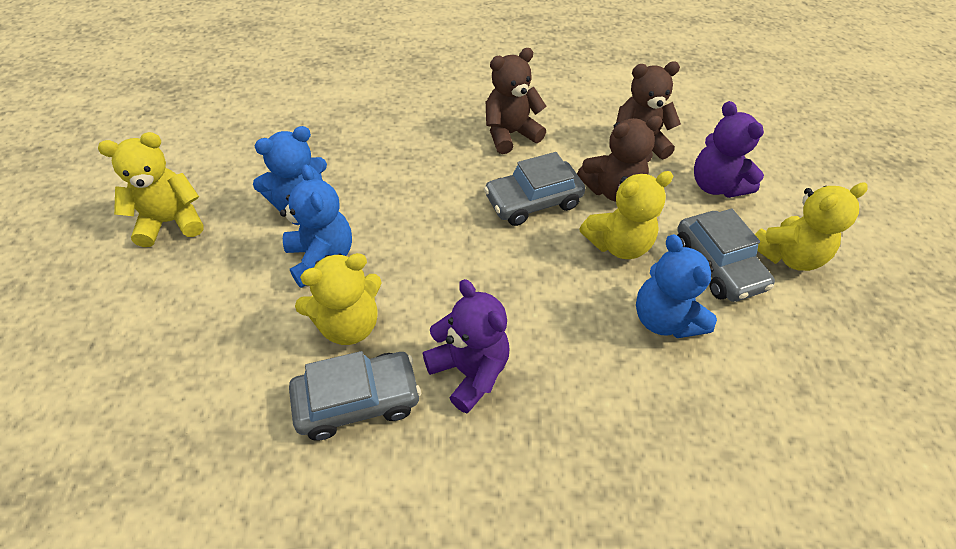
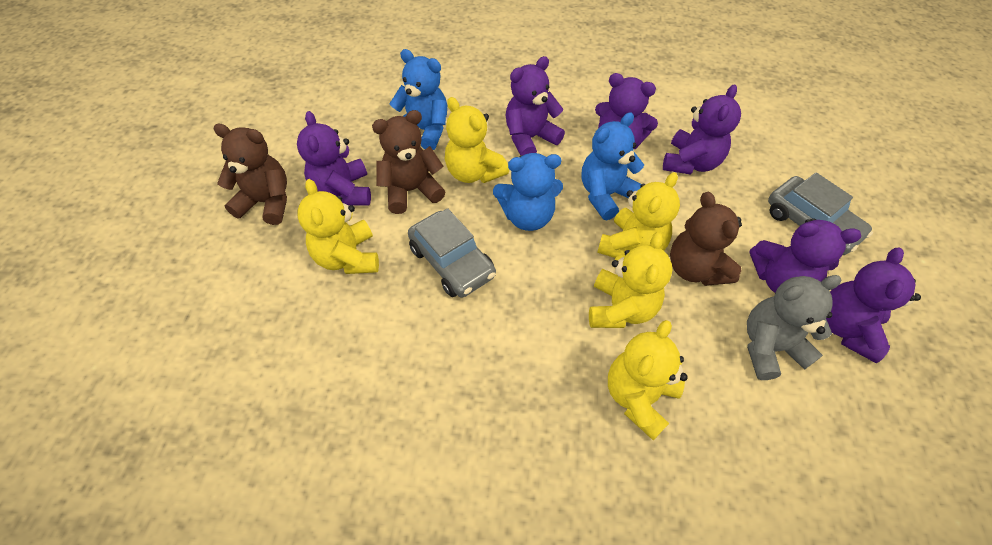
grey car: 3 -> 2
grey teddy bear: 0 -> 1
purple teddy bear: 2 -> 6
yellow teddy bear: 4 -> 5

